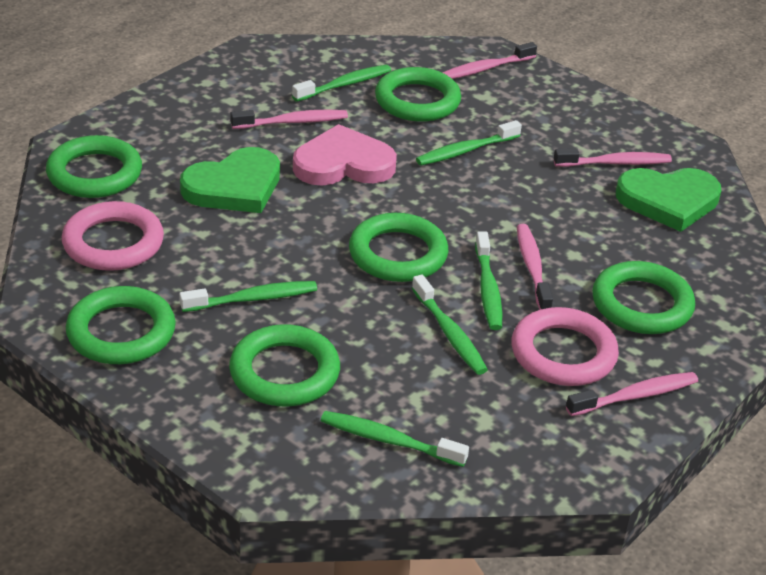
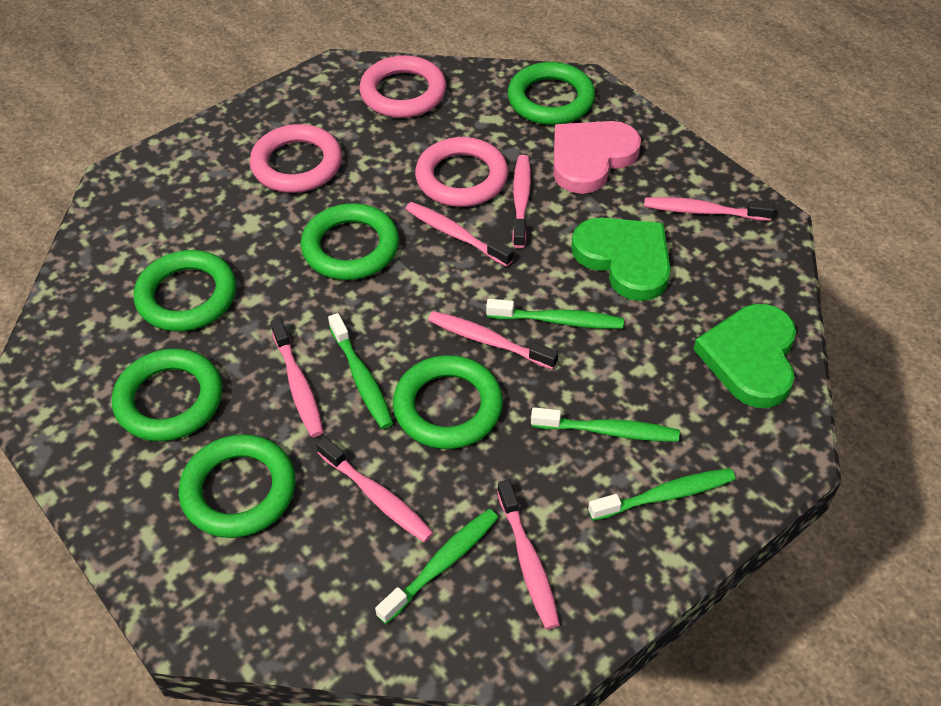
green toothbrush: 6 -> 5
pink ring: 2 -> 3
pink toothbrush: 5 -> 7

